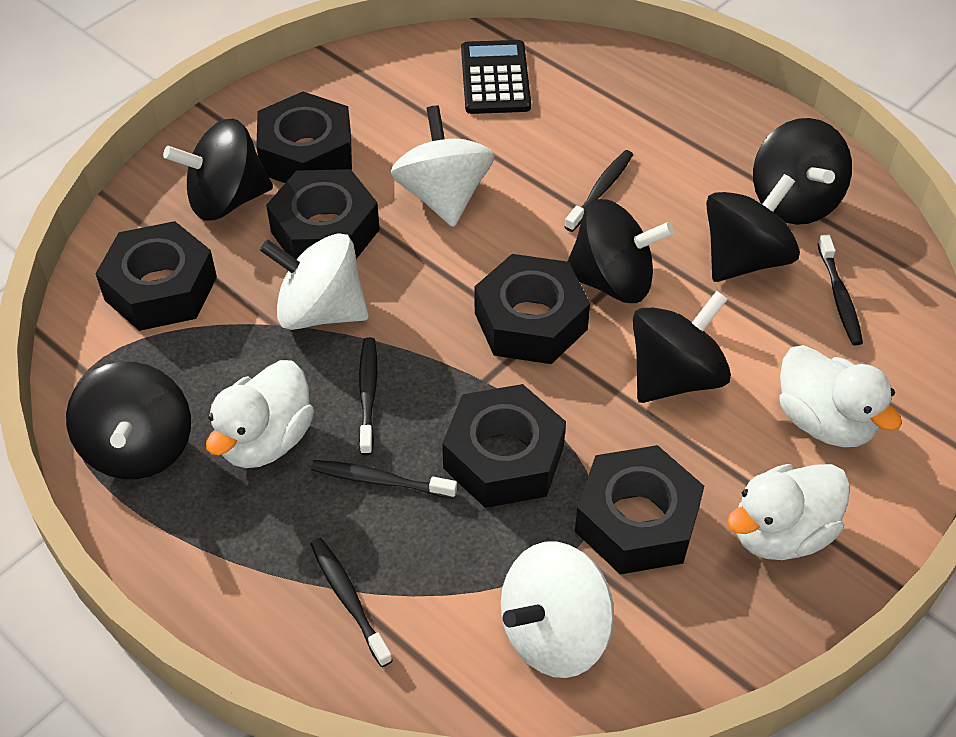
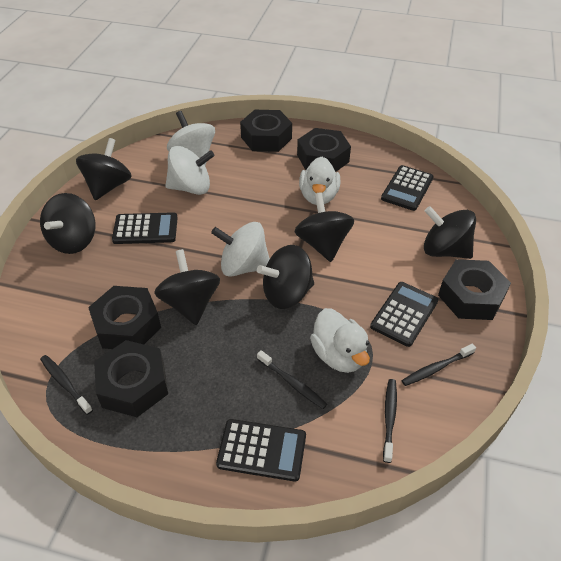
black calculator: 1 -> 4
black nut: 6 -> 5
black toothbrush: 5 -> 4
white duck: 3 -> 2

